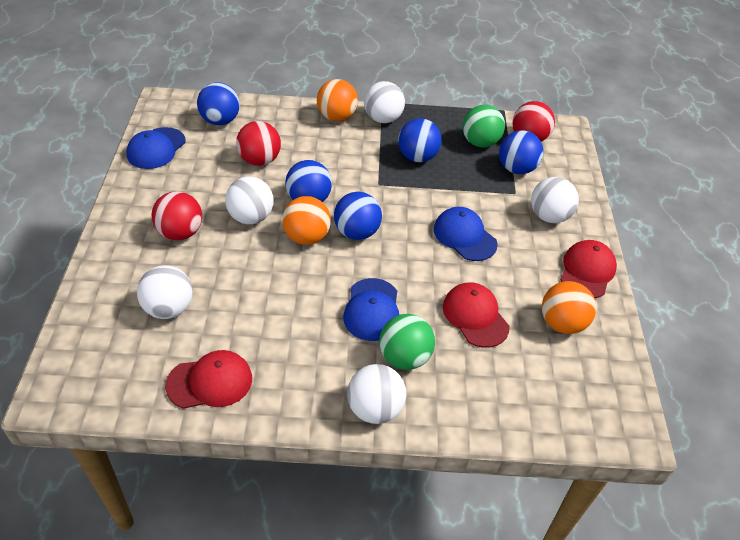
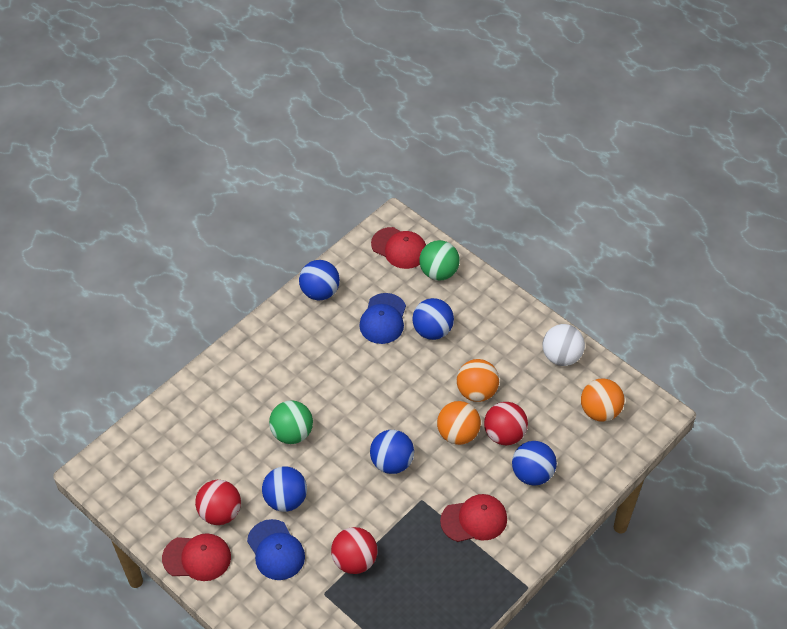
blue cap: 3 -> 2
white ball: 5 -> 1

